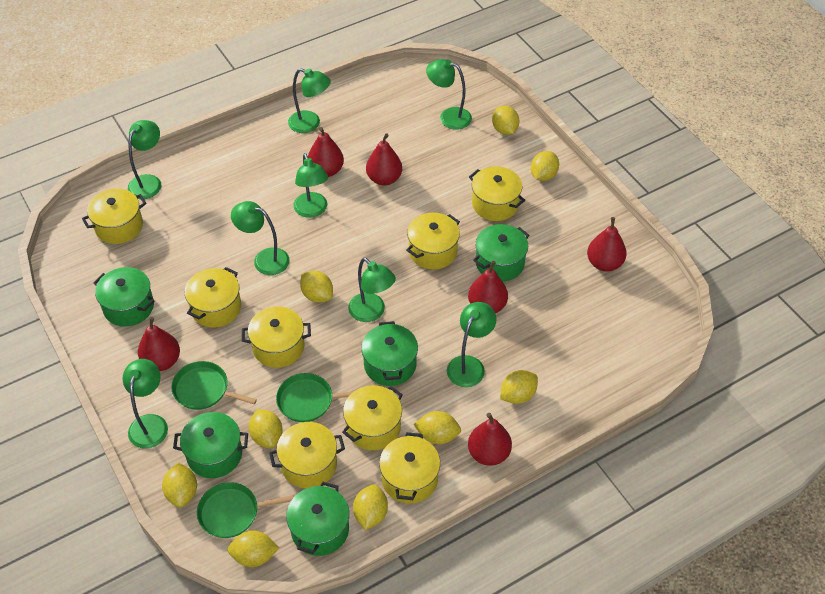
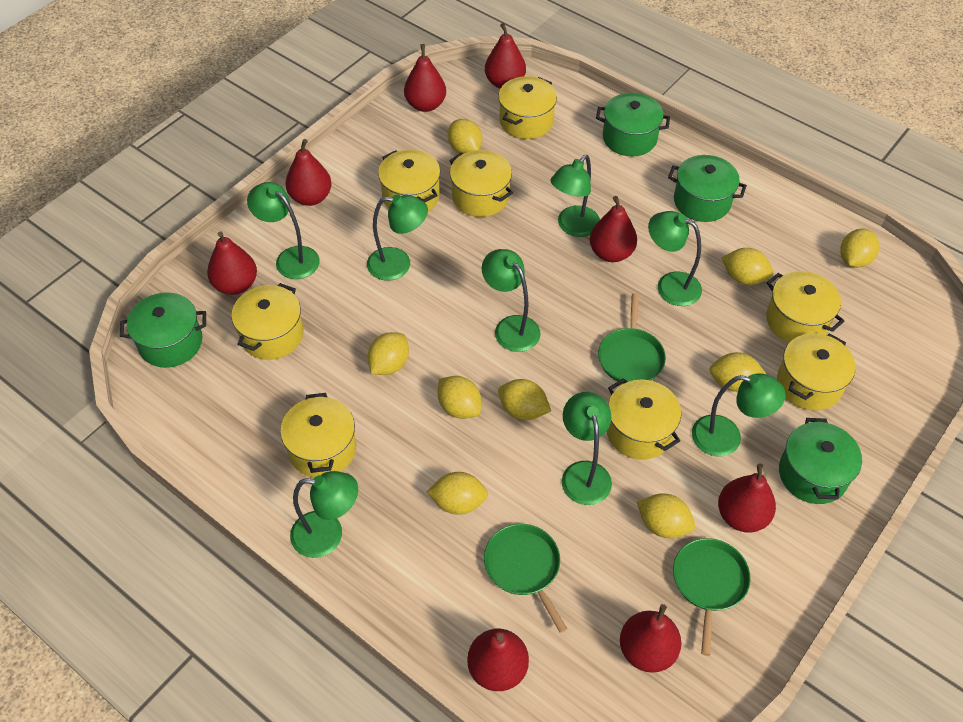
green pot: 5 -> 4
red pear: 6 -> 8

